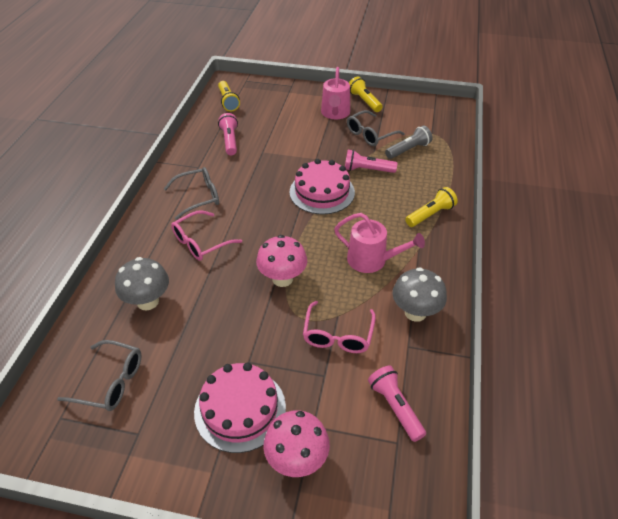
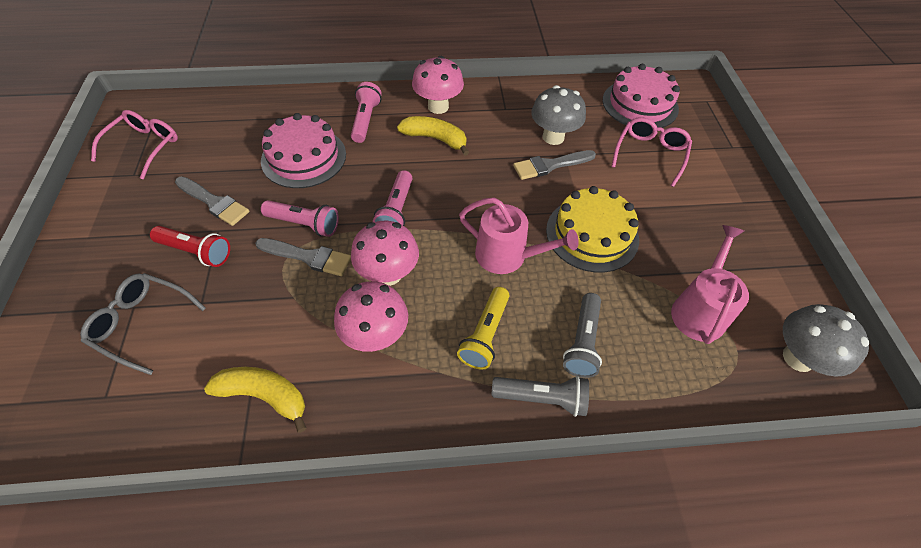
grey brush: 0 -> 3
grey flashlight: 1 -> 2
grey glasses: 3 -> 1
pink mushroom: 2 -> 3
red flashlight: 0 -> 1
yellow banana: 0 -> 2
yellow cake: 0 -> 1
yellow flashlight: 3 -> 1

